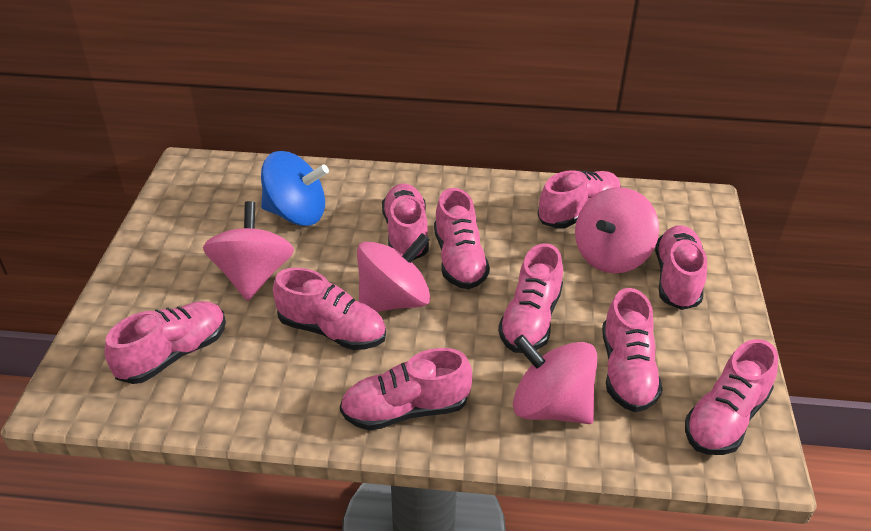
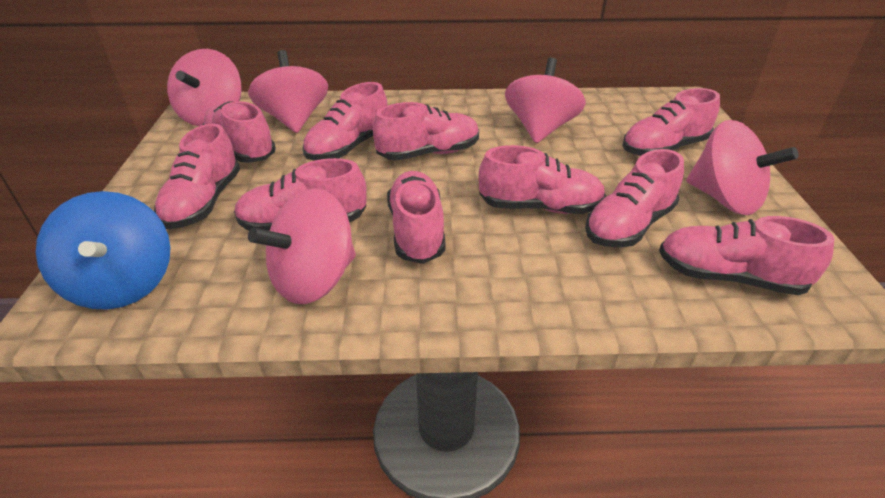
pink spinning top: 4 -> 5

